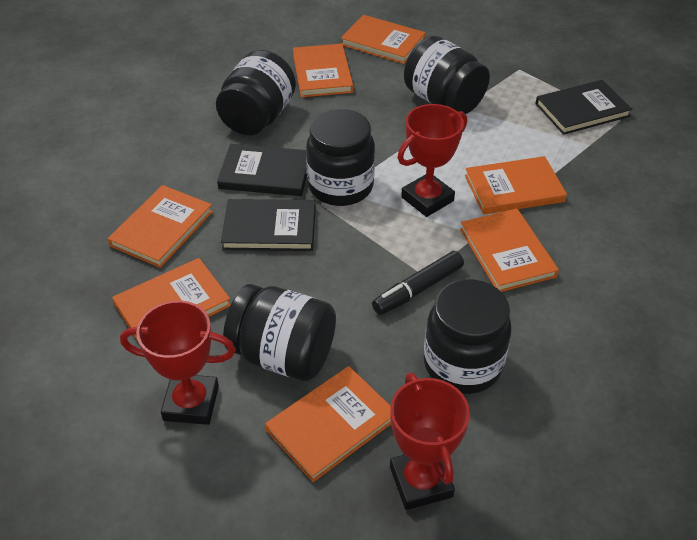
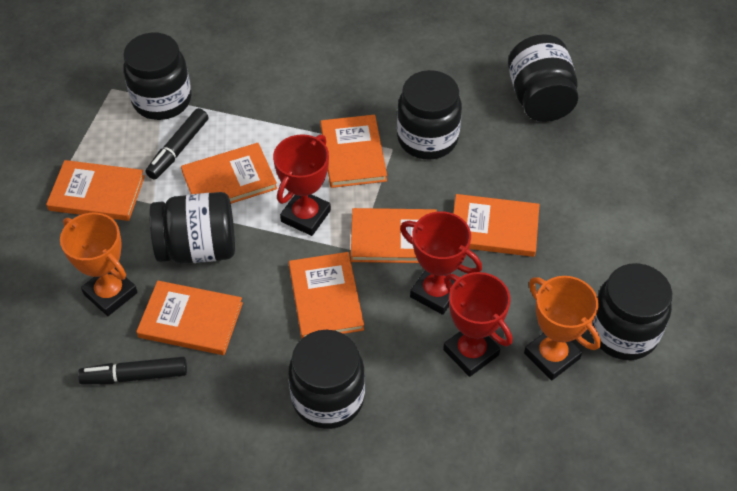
black book: 3 -> 0
black jar: 5 -> 6
black marker: 1 -> 2
orange trophy: 0 -> 2

